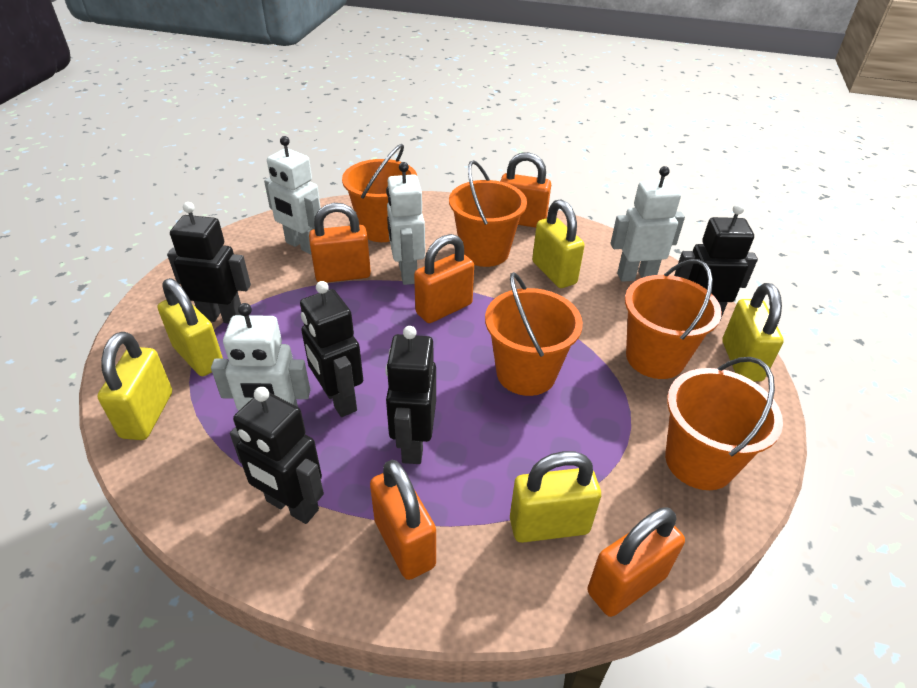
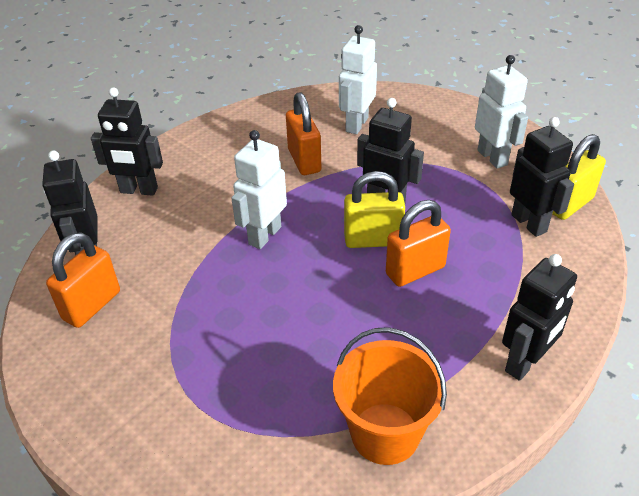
orange bucket: 5 -> 1
orange padlock: 5 -> 3
white robot: 4 -> 3
yellow padlock: 5 -> 2

